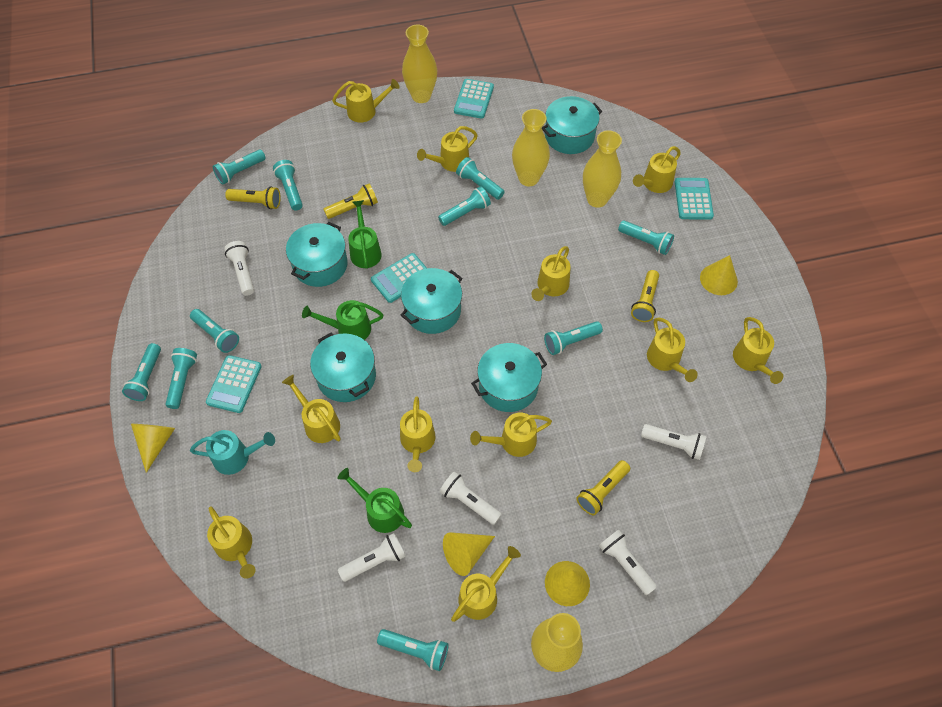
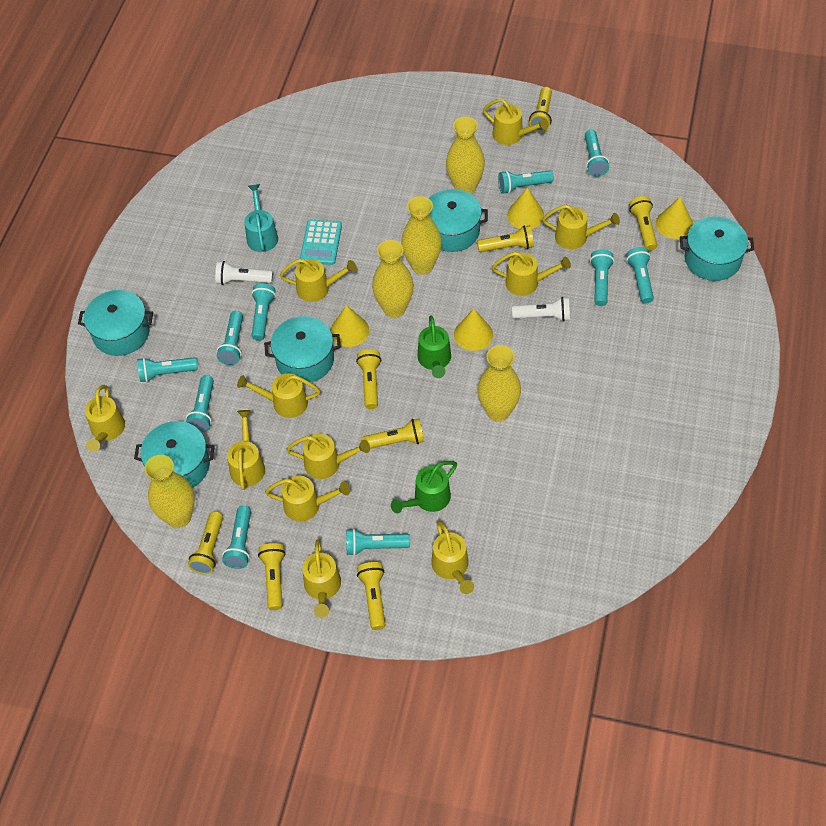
green watering can: 3 -> 2
turquoise calculator: 4 -> 1
white flashlight: 5 -> 2
yellow flashlight: 4 -> 8
yellow vase: 4 -> 5

